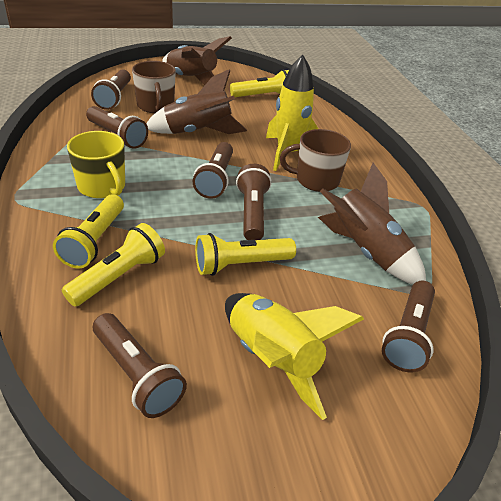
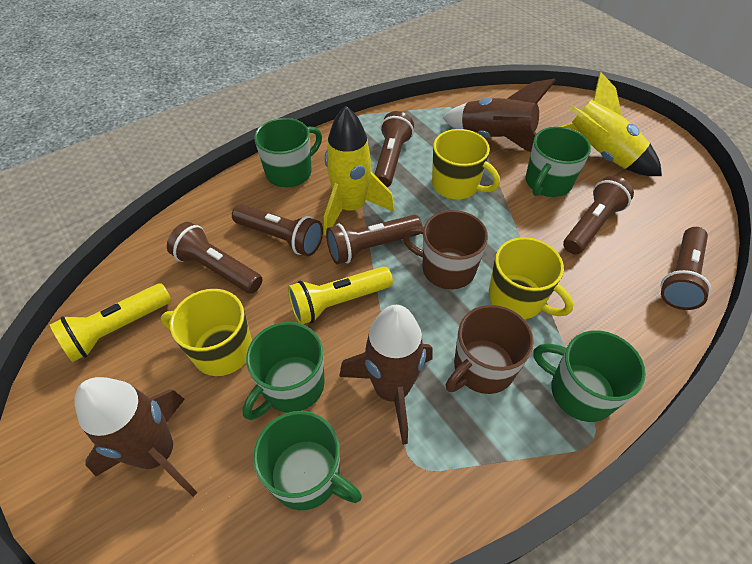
green mug: 0 -> 5
yellow flashlight: 4 -> 2
yellow mug: 1 -> 3

